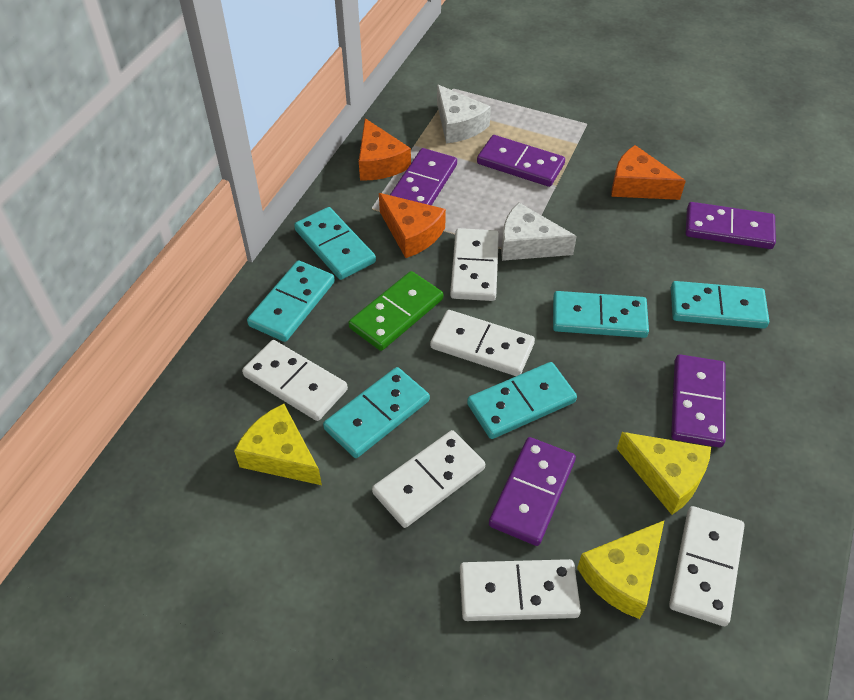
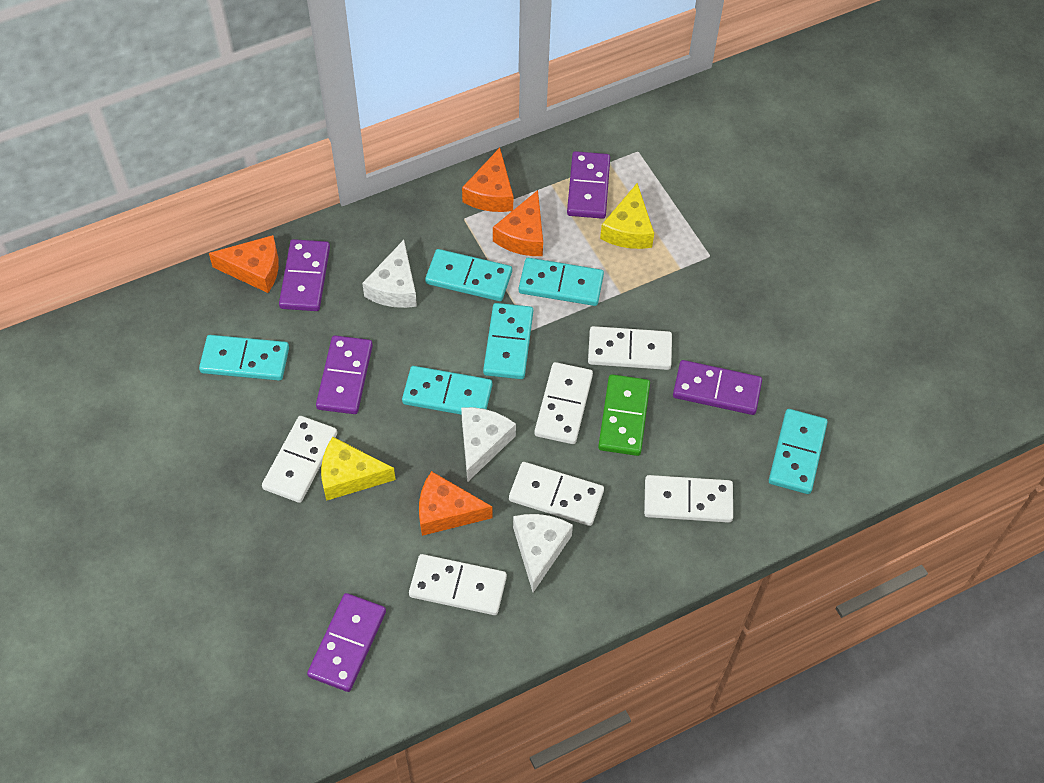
orange cheese: 3 -> 4
white cheese: 2 -> 3
yellow cheese: 3 -> 2

